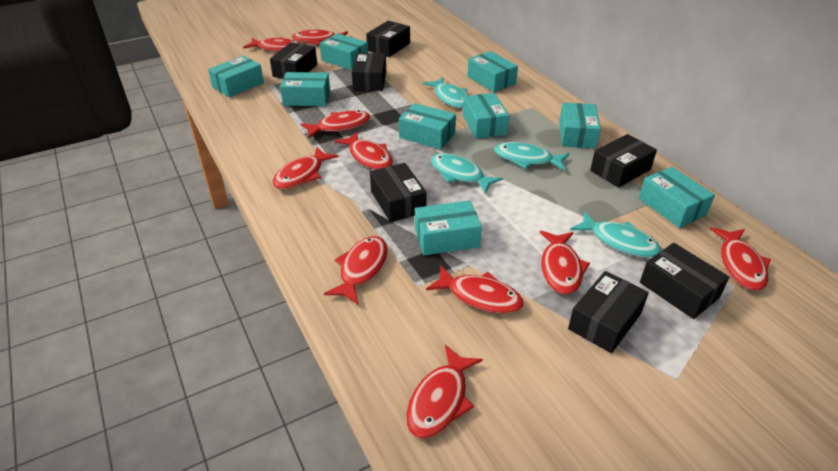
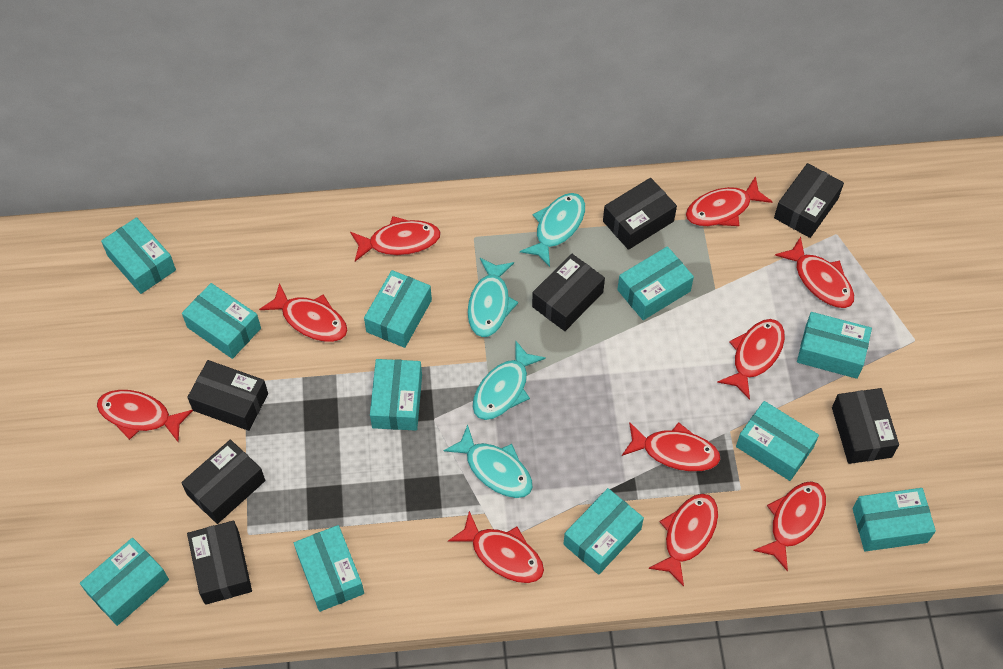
turquoise box: 9 -> 11

